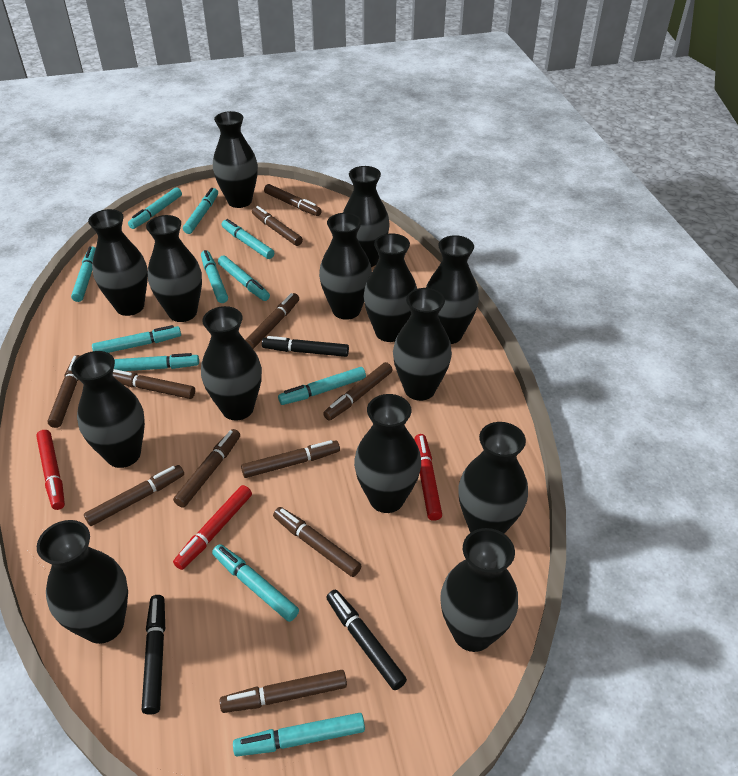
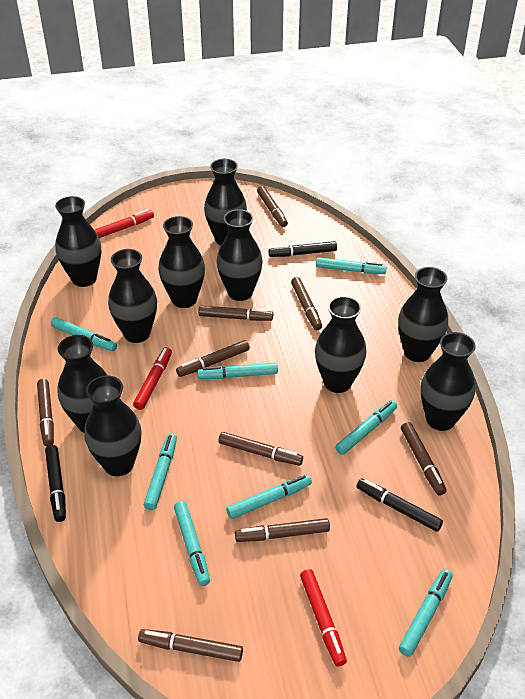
black vase: 14 -> 10
brown marker: 11 -> 9
turquoise marker: 11 -> 8

